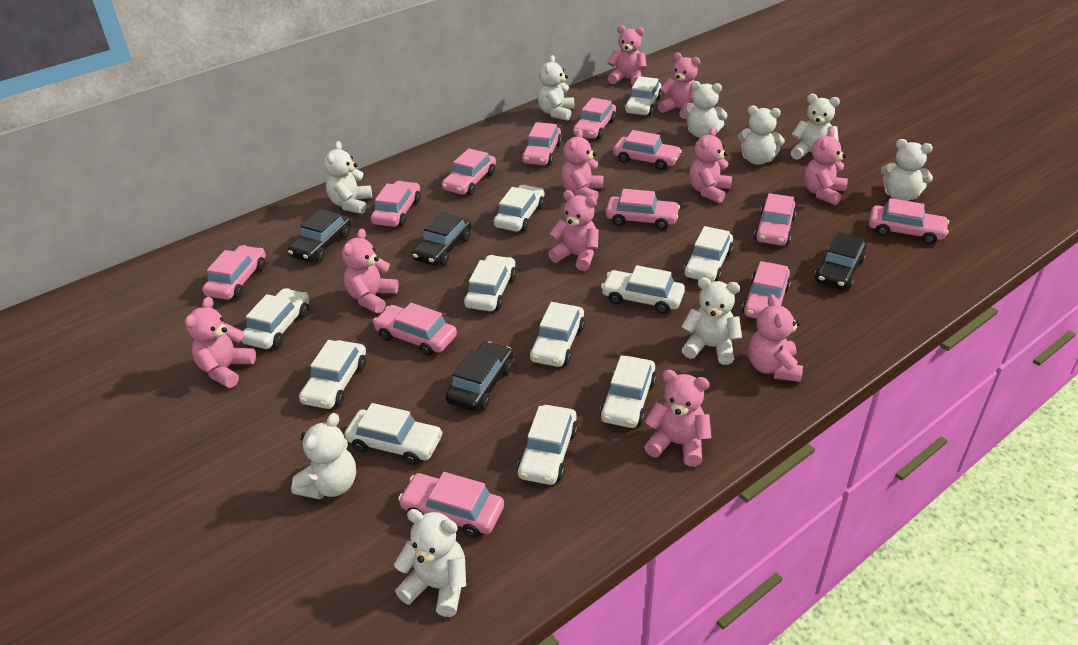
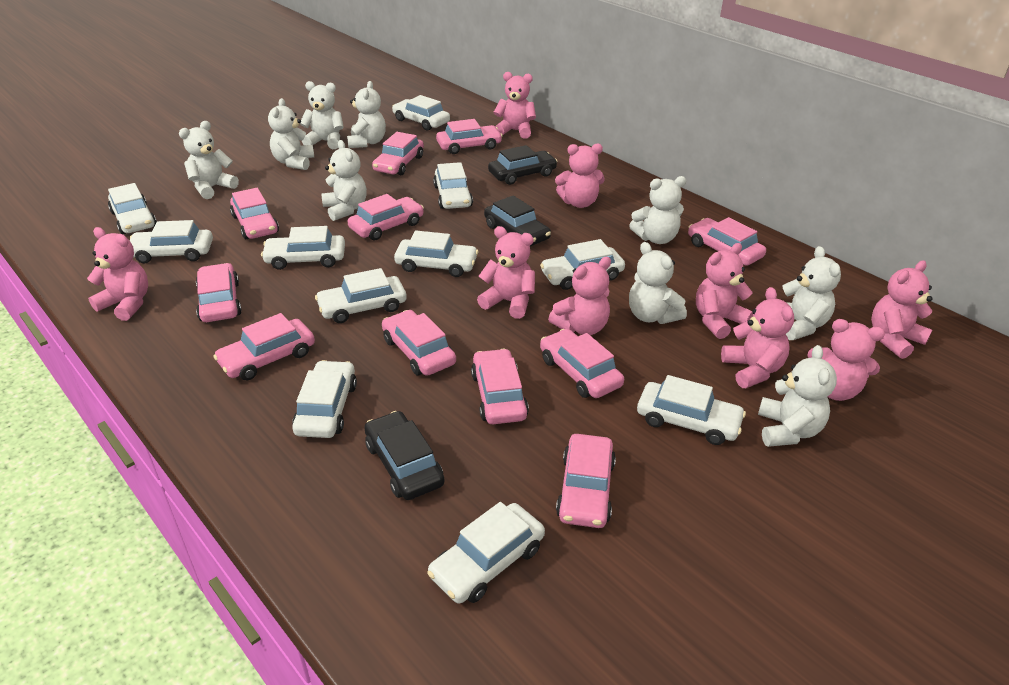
black car: 4 -> 3
pink car: 12 -> 11
pink teddy bear: 10 -> 9

